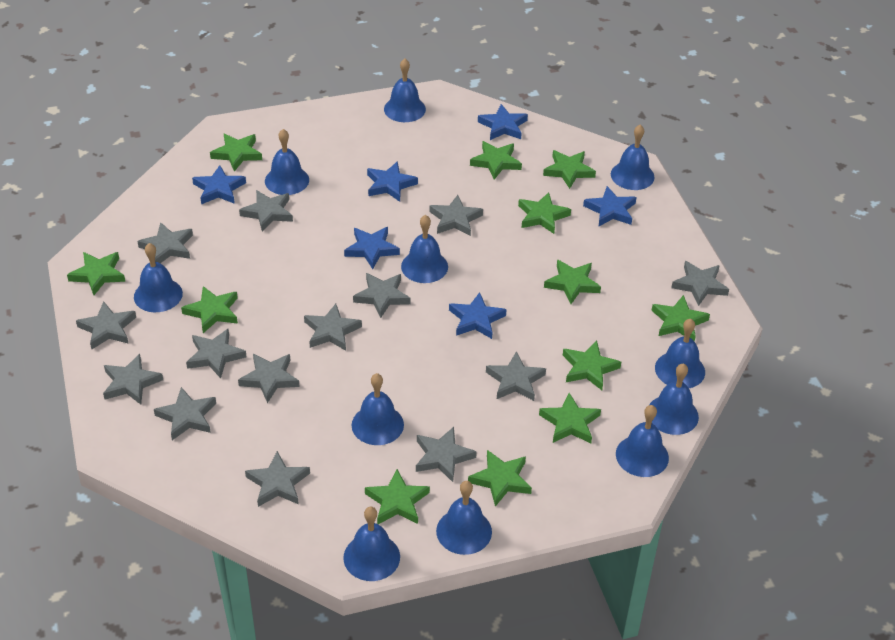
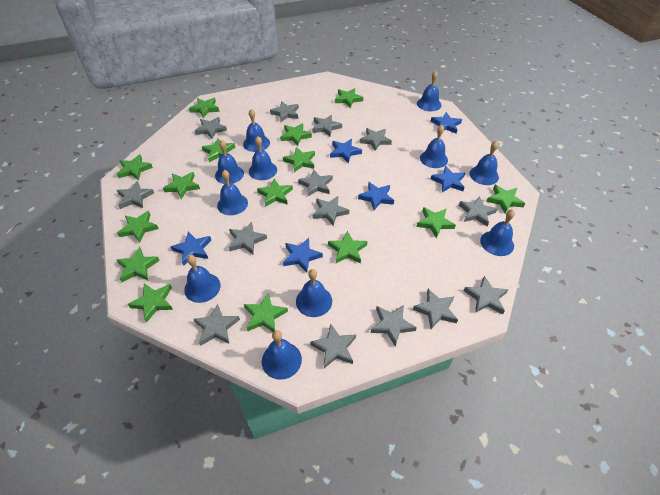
green star: 12 -> 15

